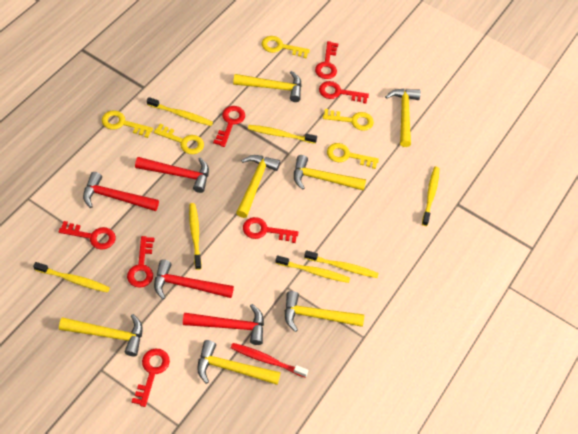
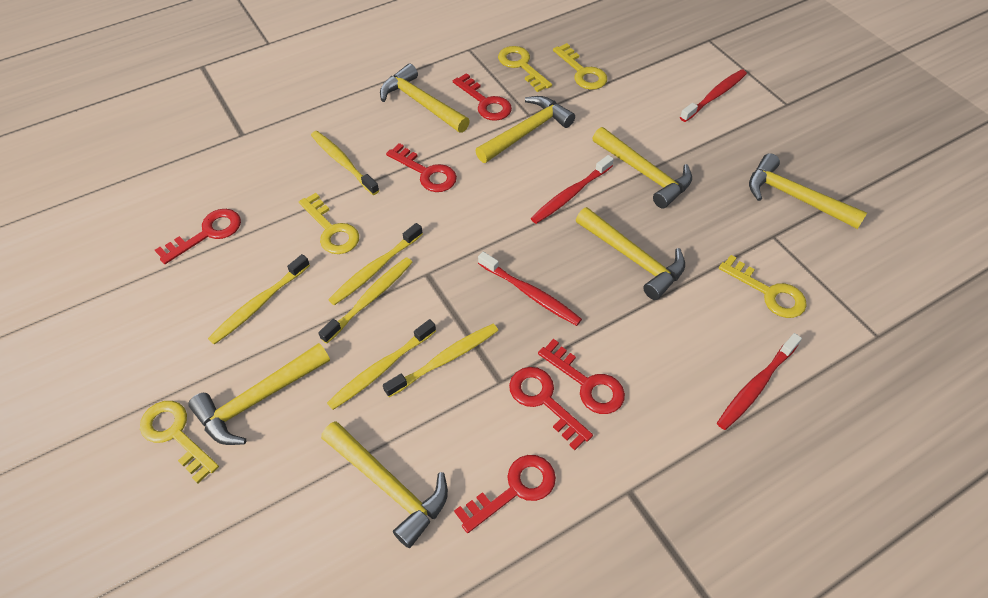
red hammer: 4 -> 0
red key: 7 -> 6
red toothbrush: 1 -> 4
yellow toothbrush: 7 -> 6

